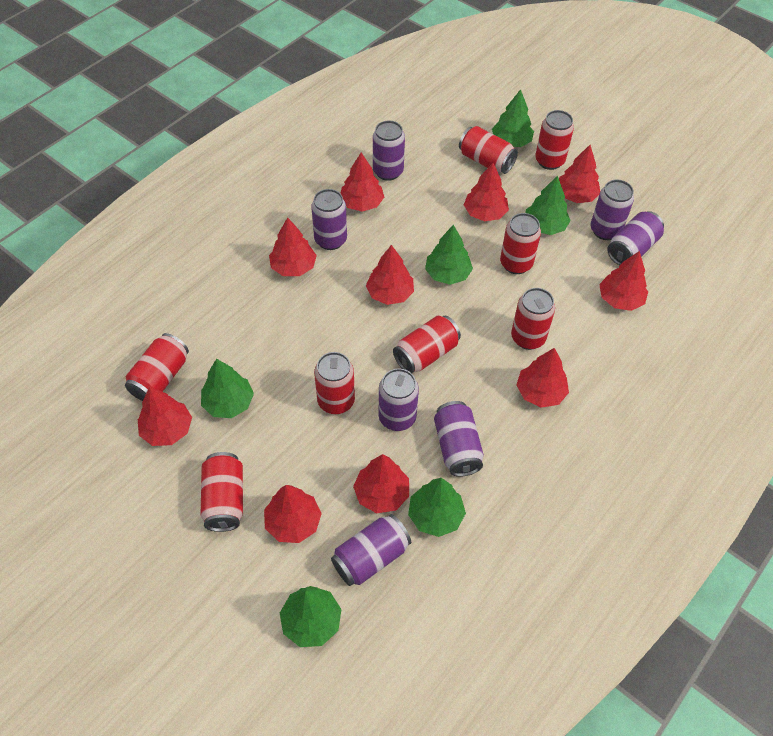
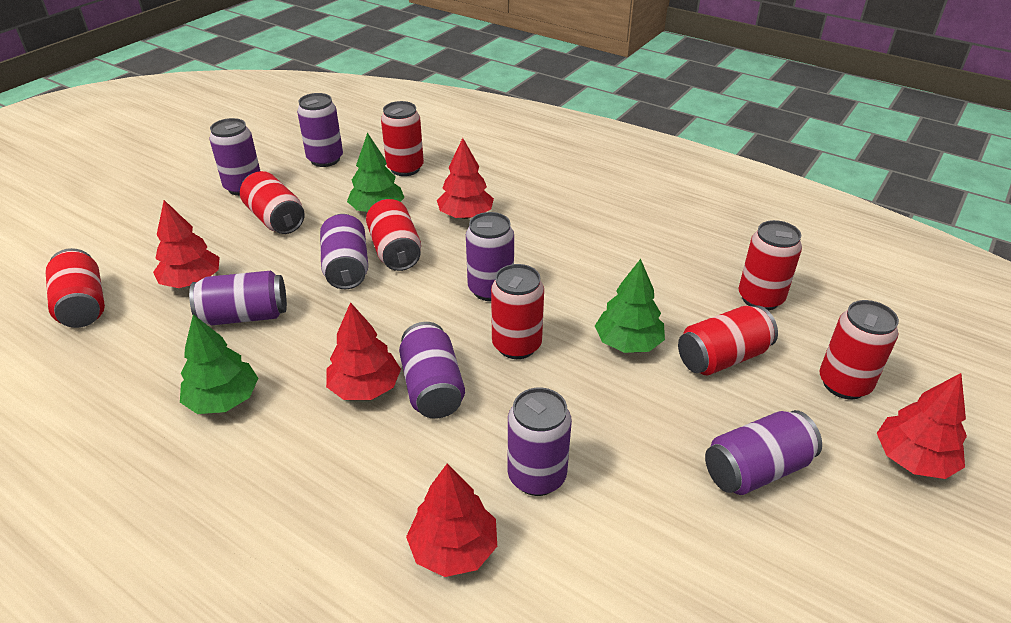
green tree: 6 -> 3
purple can: 7 -> 8
red tree: 10 -> 5

